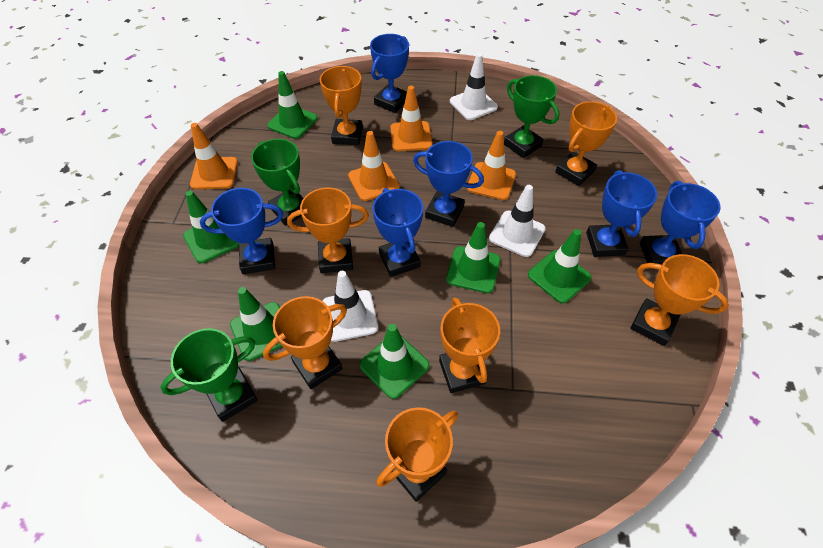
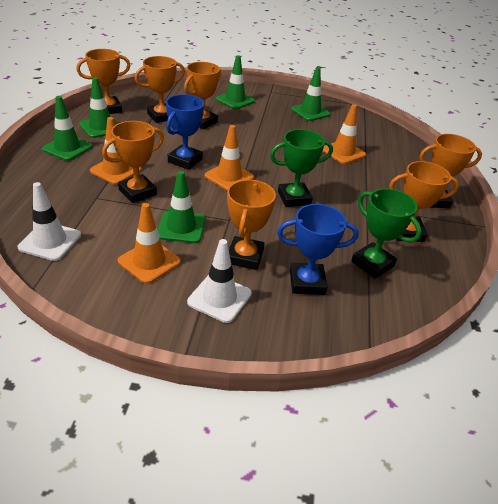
blue trophy: 6 -> 2
green traffic cone: 6 -> 5
green trophy: 3 -> 2
white traffic cone: 3 -> 2

